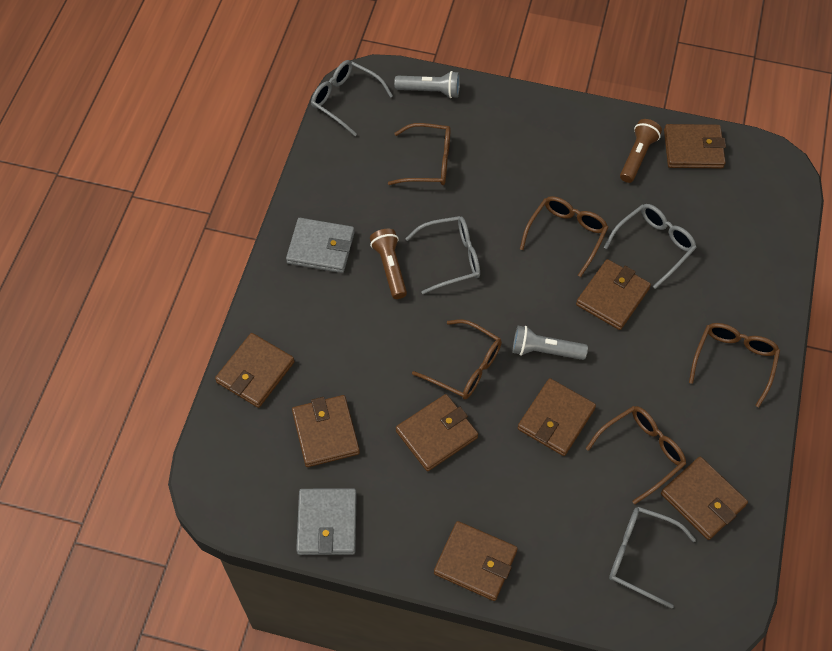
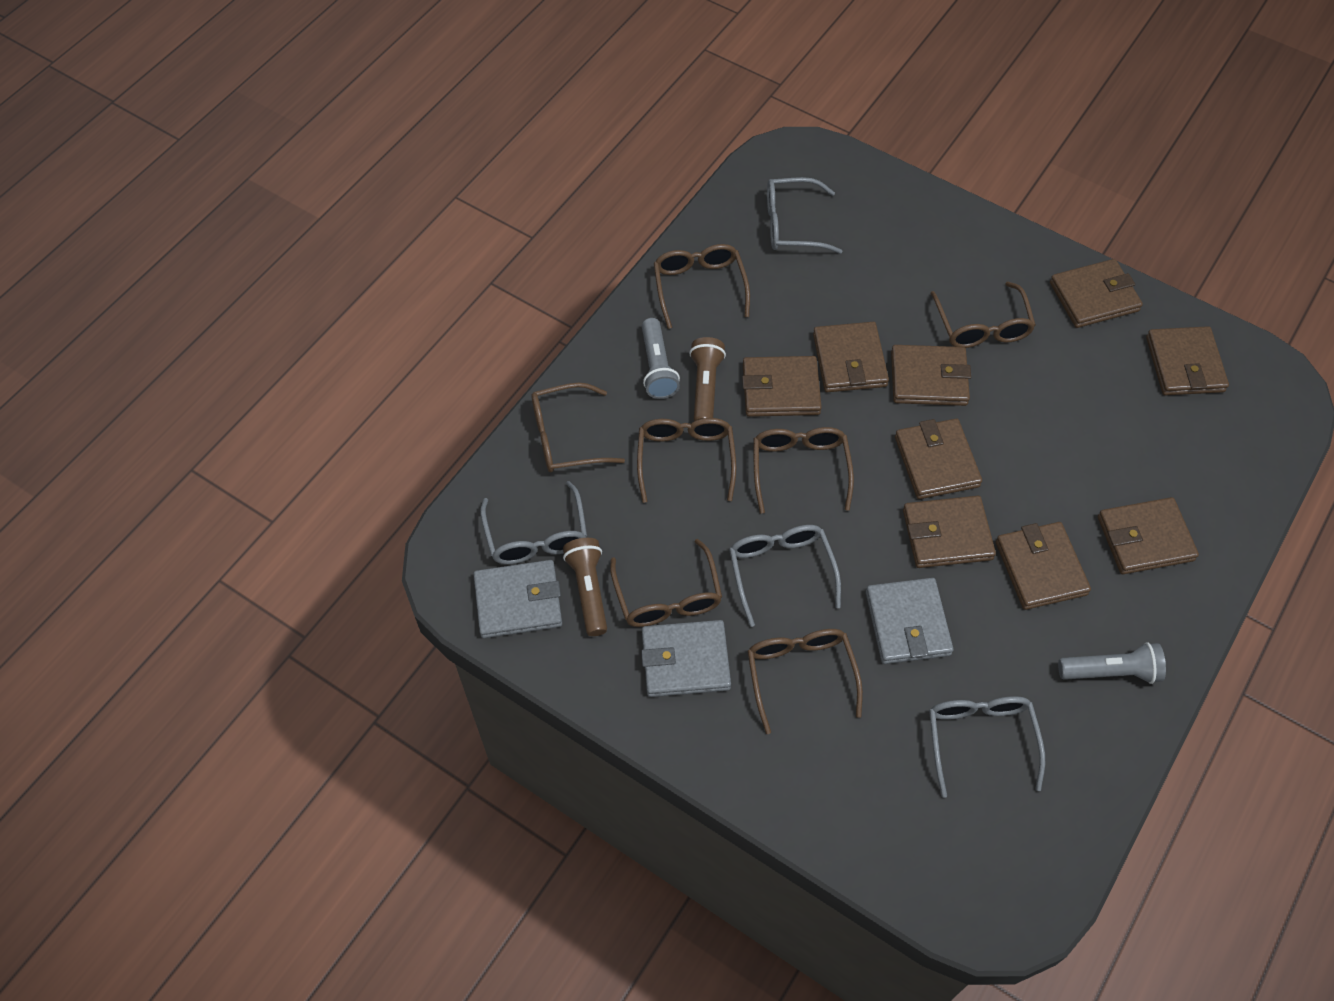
brown glasses: 5 -> 7
brown wallet: 8 -> 9
grey wallet: 2 -> 3

